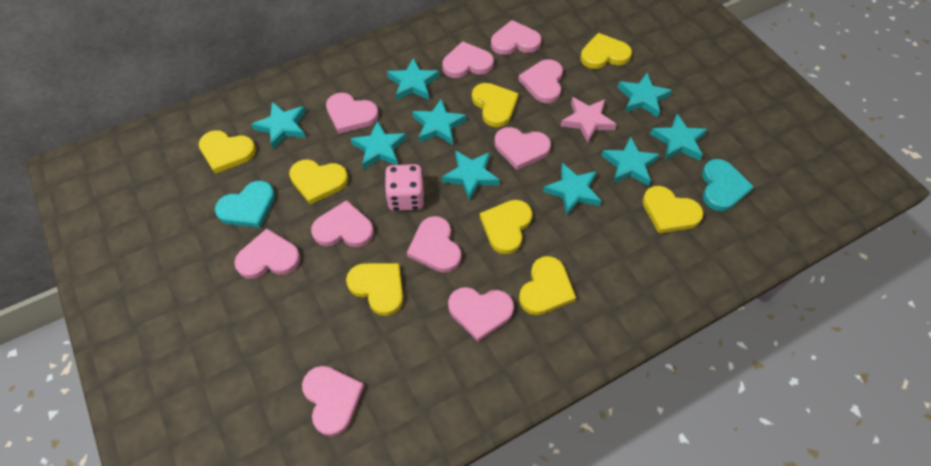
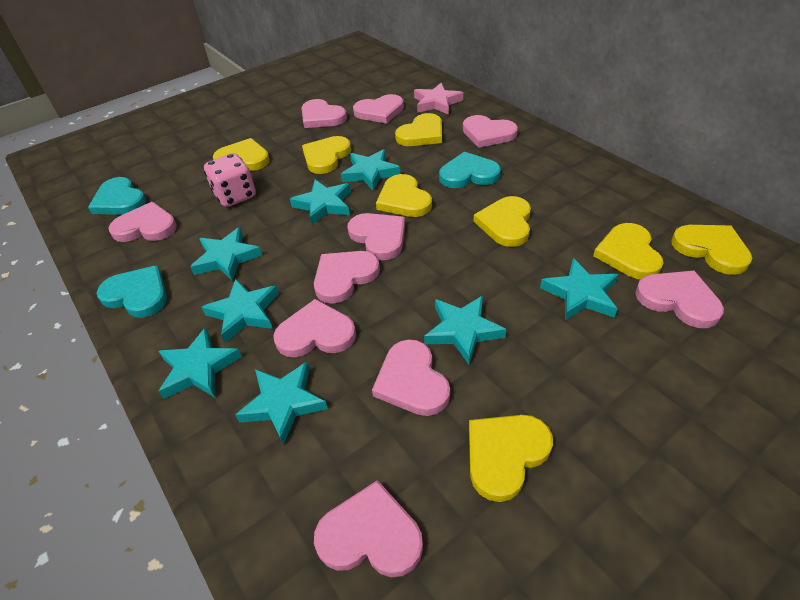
turquoise heart: 2 -> 3
turquoise star: 9 -> 8

